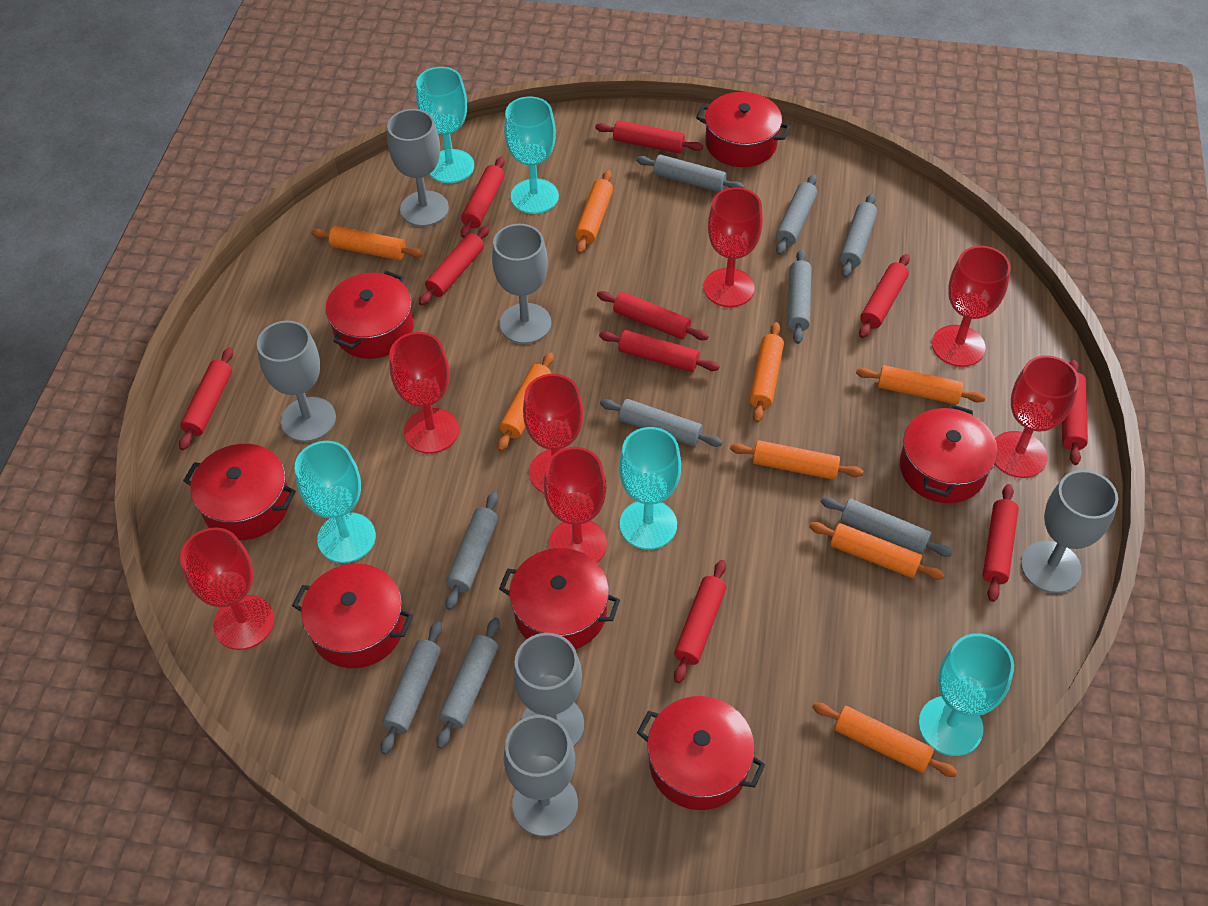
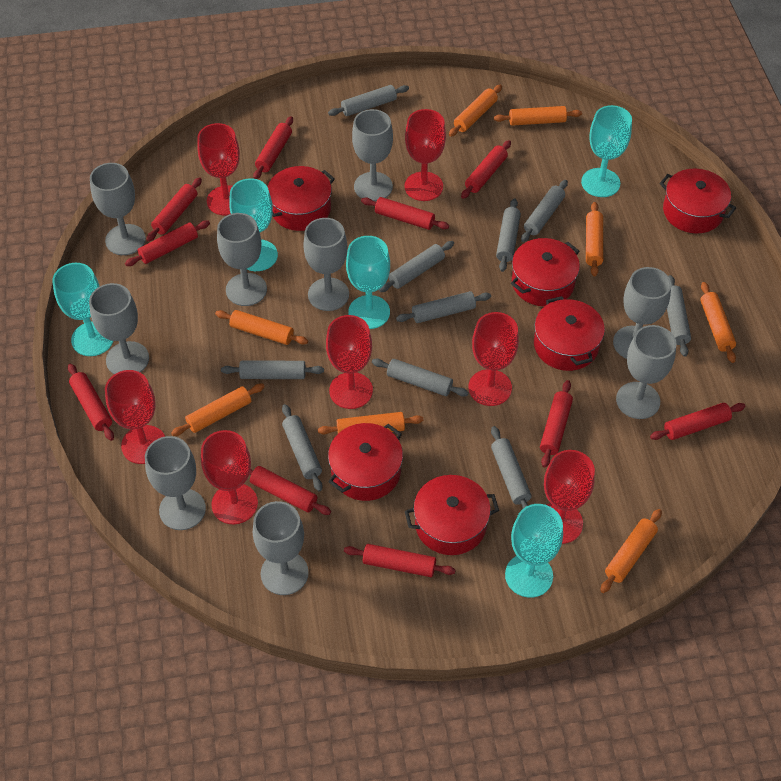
grey goblet: 6 -> 9
grey rolling pin: 9 -> 10
red pot: 7 -> 6

